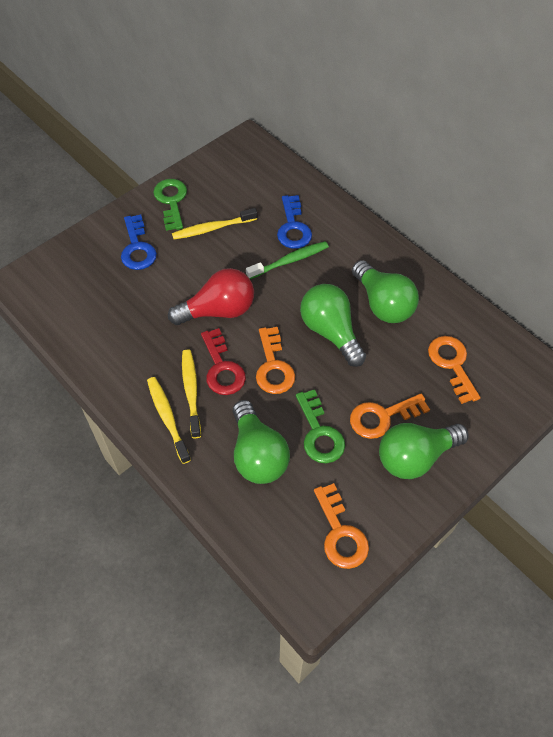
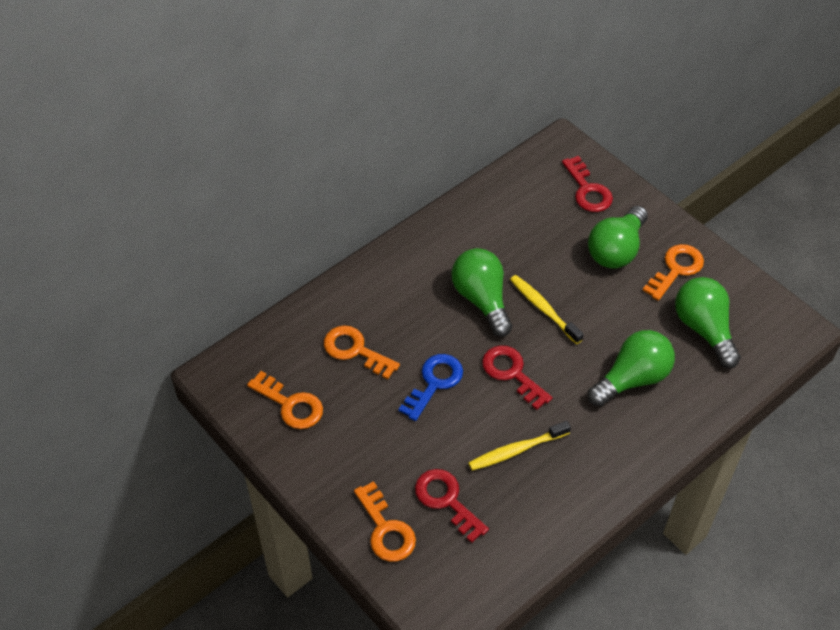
blue key: 2 -> 1
green key: 2 -> 0
green toothbrush: 1 -> 0
red key: 1 -> 3
red light bulb: 1 -> 0
yellow toothbrush: 3 -> 2

